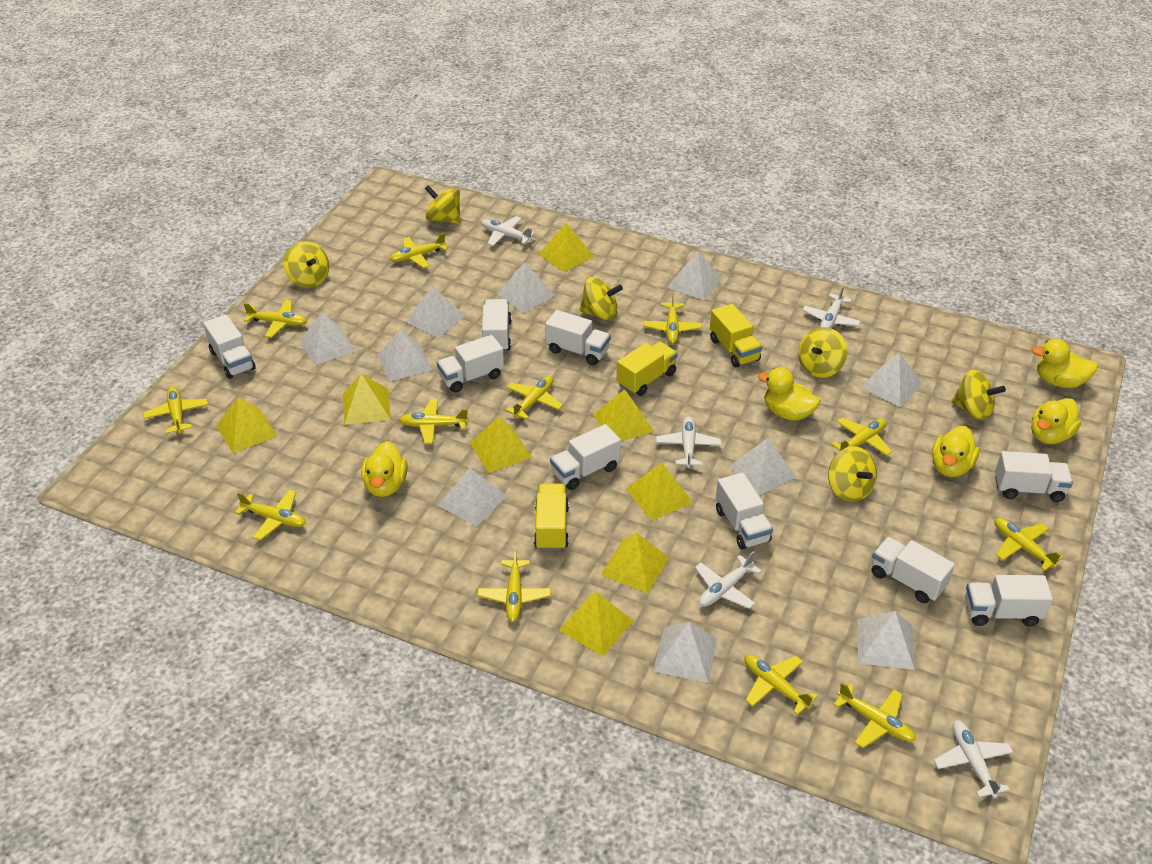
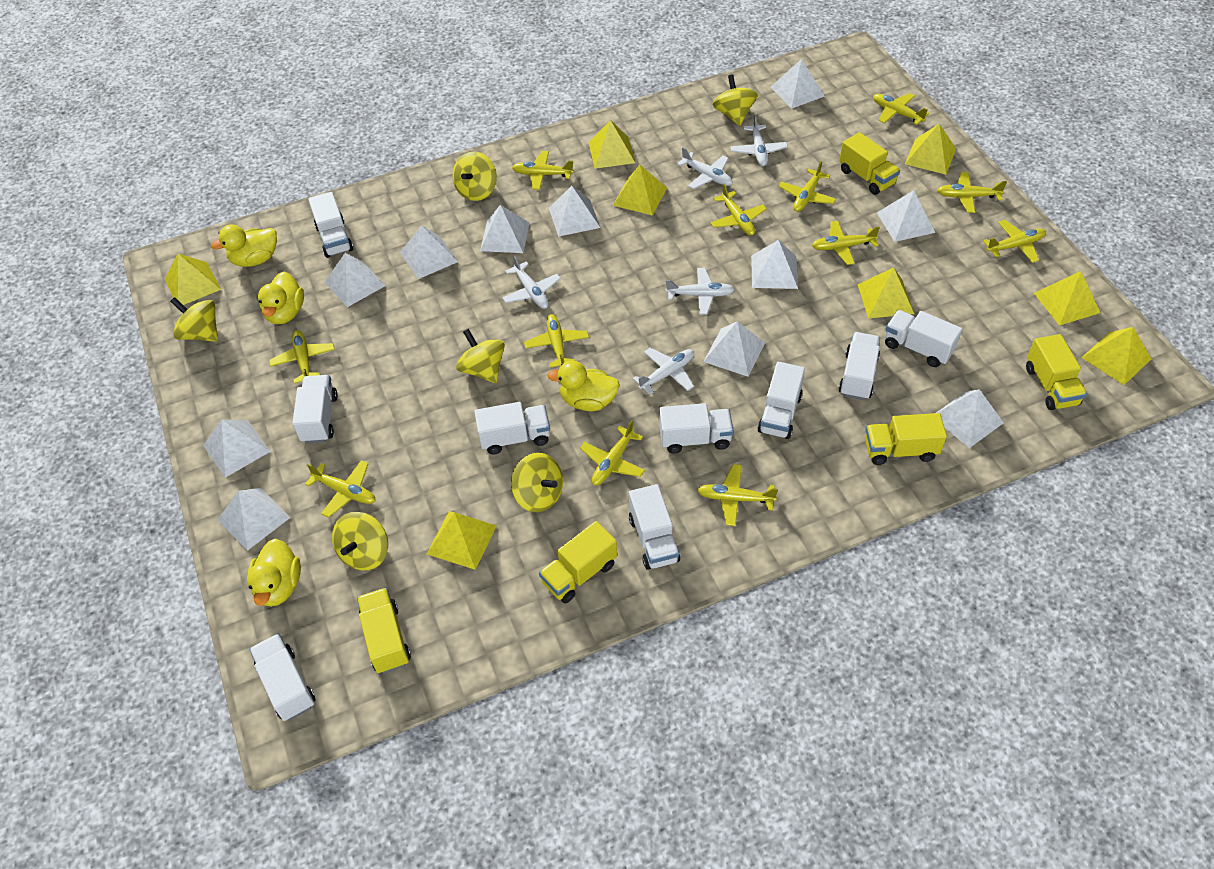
white pyramid: 10 -> 11
yellow duck: 5 -> 4
yellow truck: 3 -> 5

